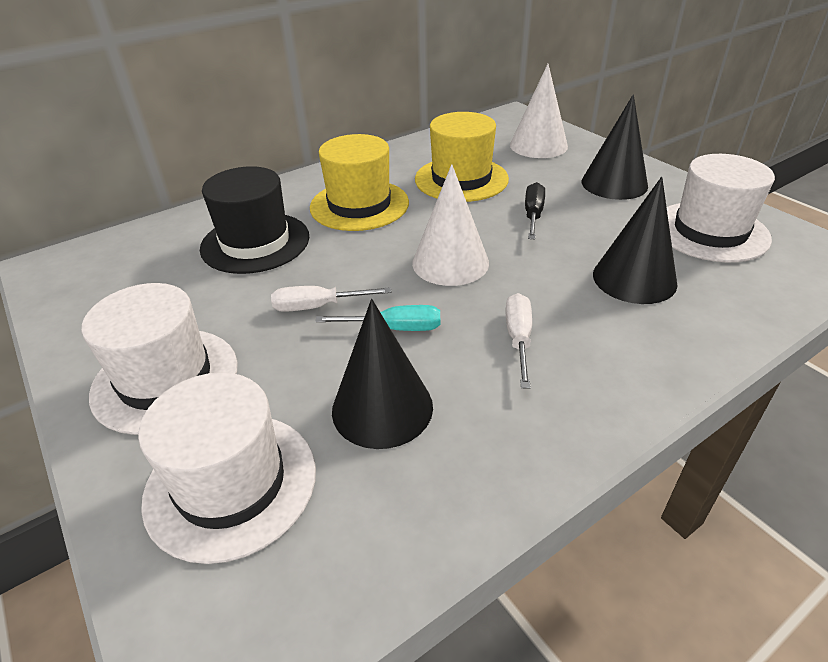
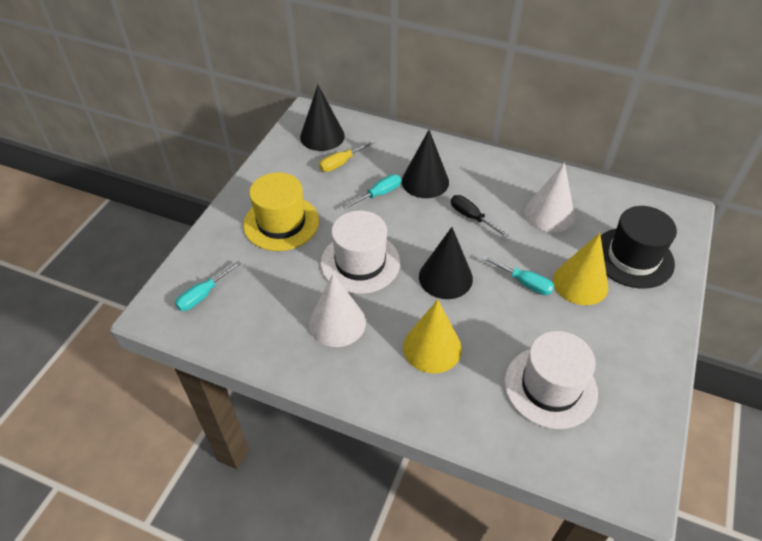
turquoise screwdriver: 1 -> 3
white hat: 3 -> 2
white screwdriver: 2 -> 0
yellow cone: 0 -> 2
yellow hat: 2 -> 1
yellow screwdriver: 0 -> 1

